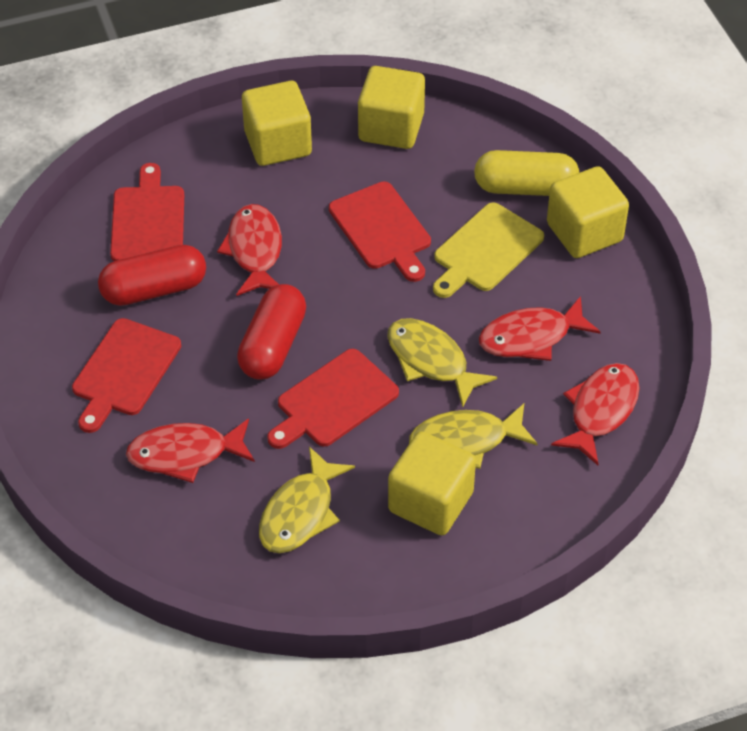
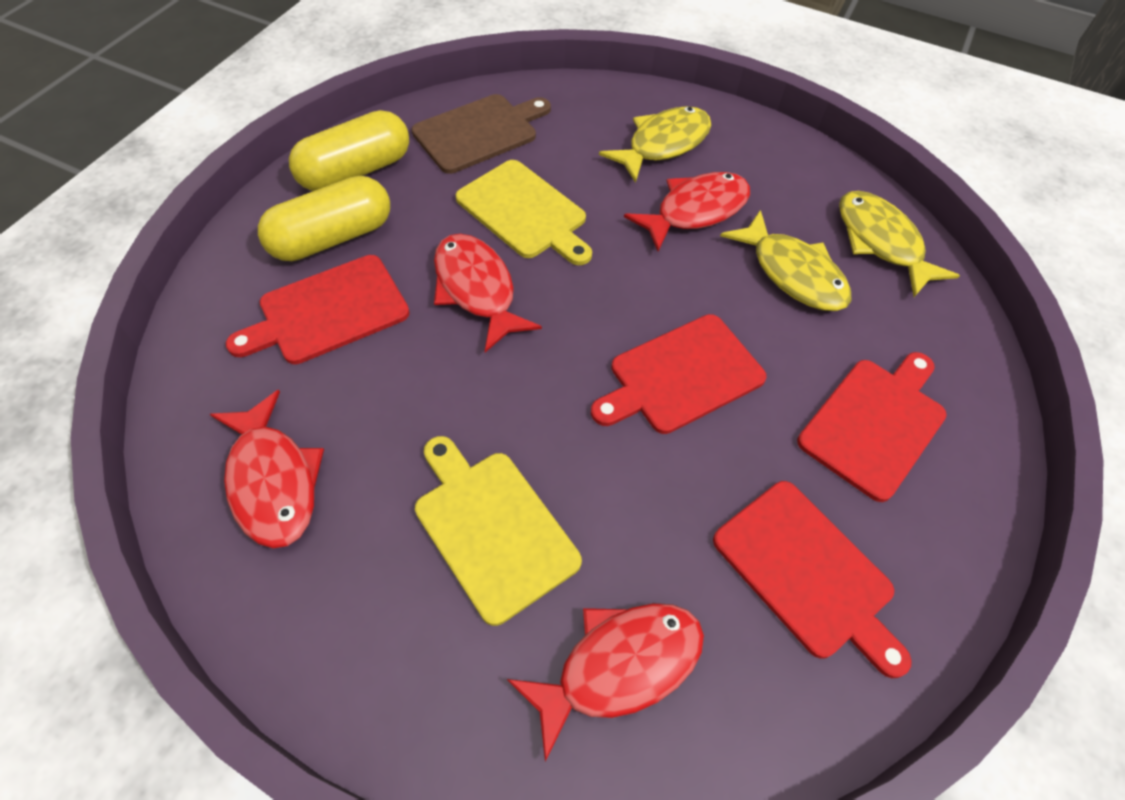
brown cutting board: 0 -> 1
red capsule: 2 -> 0
yellow capsule: 1 -> 2
yellow cube: 4 -> 0
yellow cutting board: 1 -> 2

